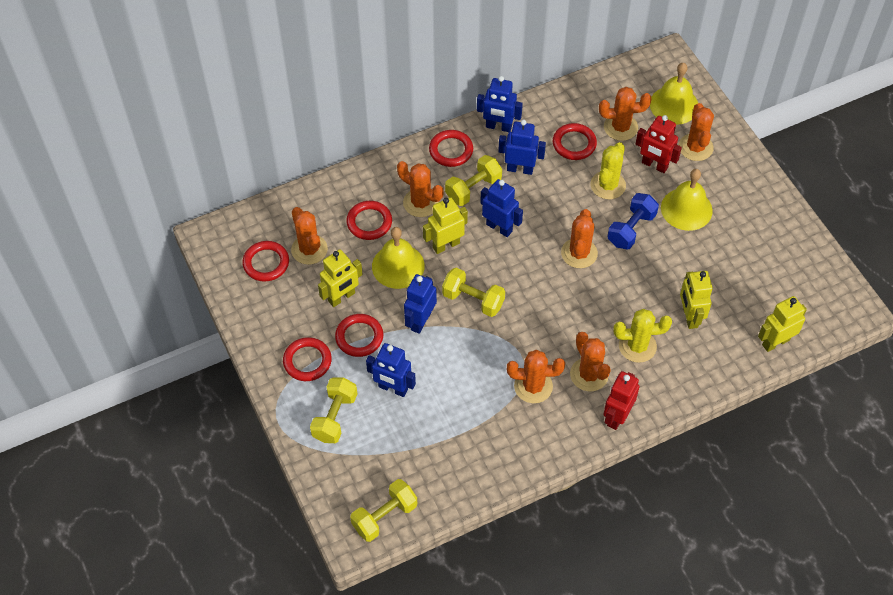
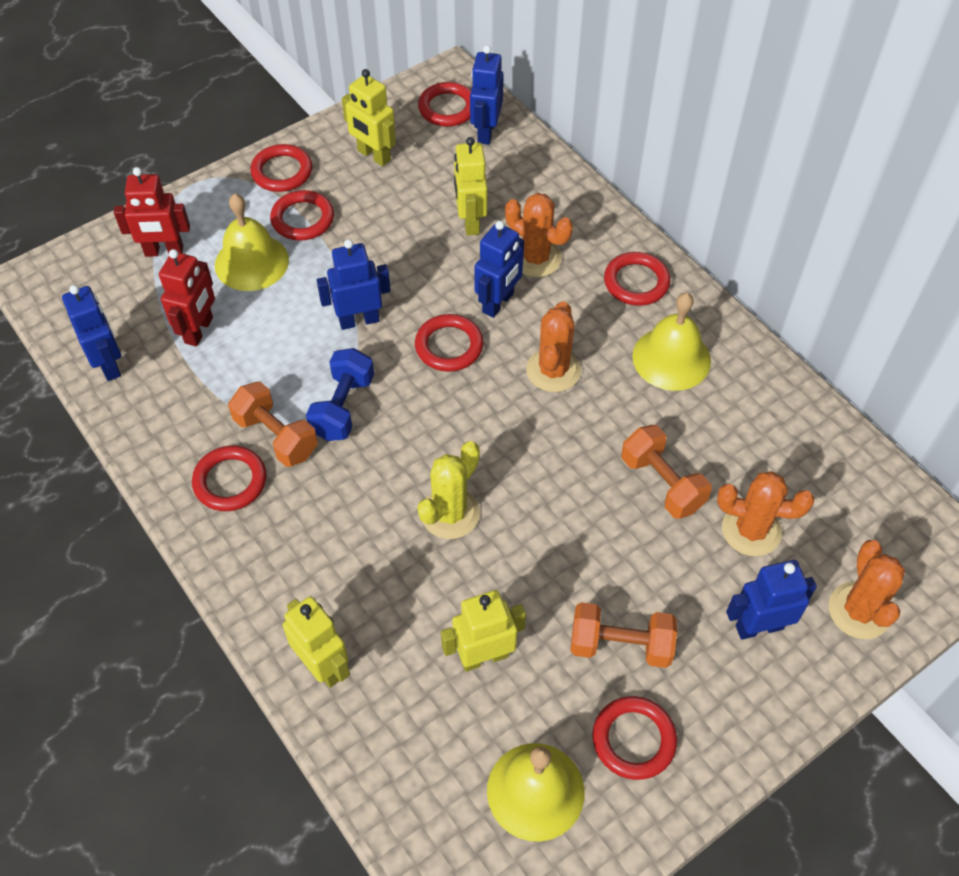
orange cactus: 7 -> 4
orange dumbbell: 0 -> 3
red ring: 6 -> 7
yellow cactus: 2 -> 1
yellow dumbbell: 4 -> 0

